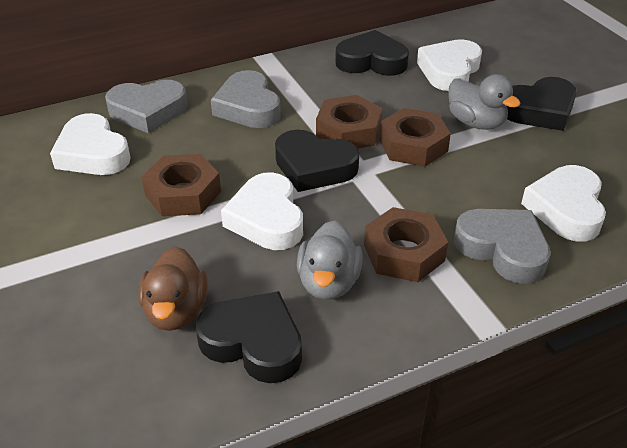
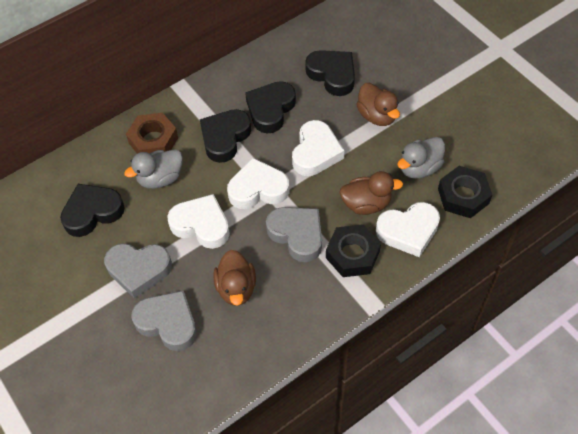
black nut: 0 -> 2
brown duck: 1 -> 3
brown nut: 4 -> 1

